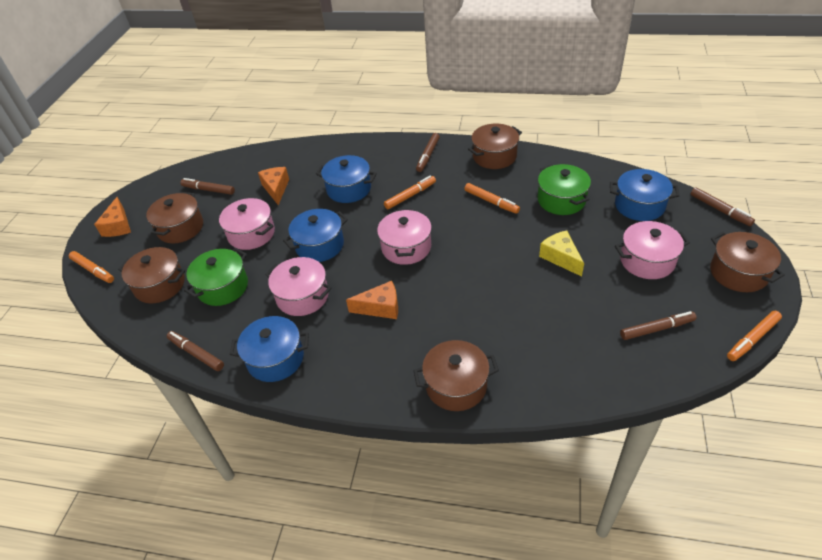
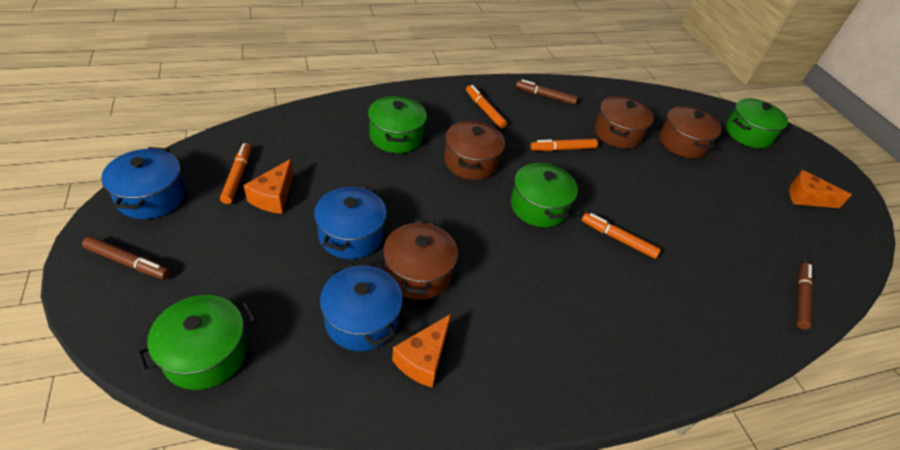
blue pot: 4 -> 3
brown marker: 5 -> 3
brown pot: 5 -> 4
green pot: 2 -> 4
pink pot: 4 -> 0
yellow cheese: 1 -> 0

